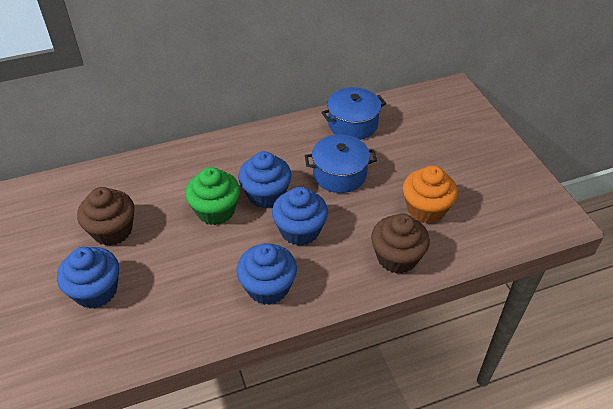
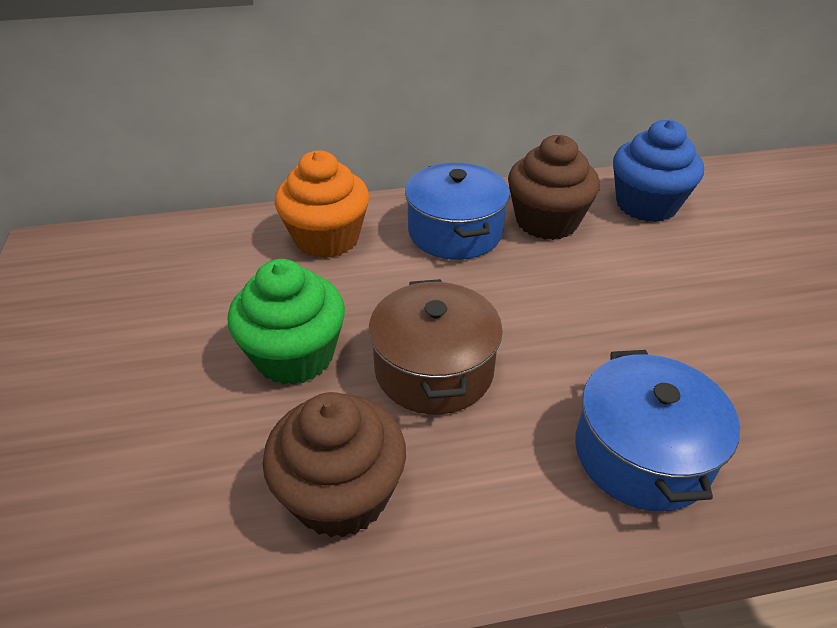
blue cupcake: 4 -> 1
brown pot: 0 -> 1

